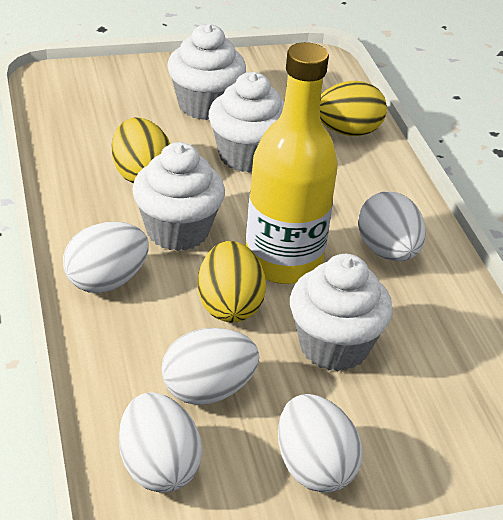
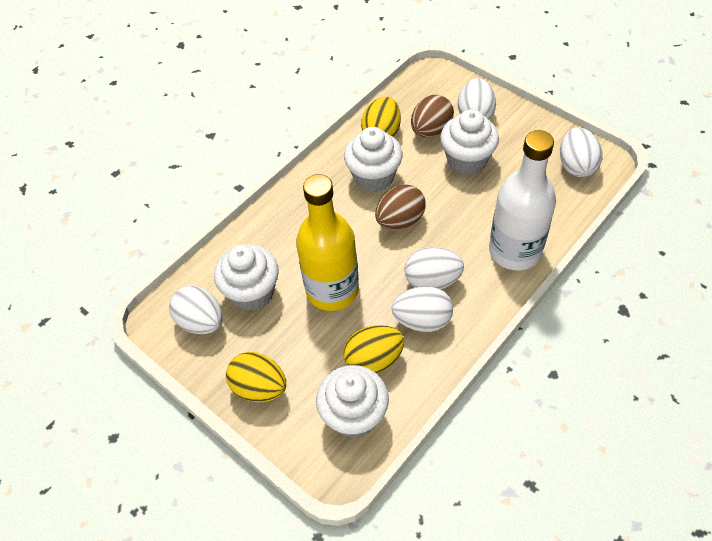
brown egg: 0 -> 2
white bottle: 0 -> 1

